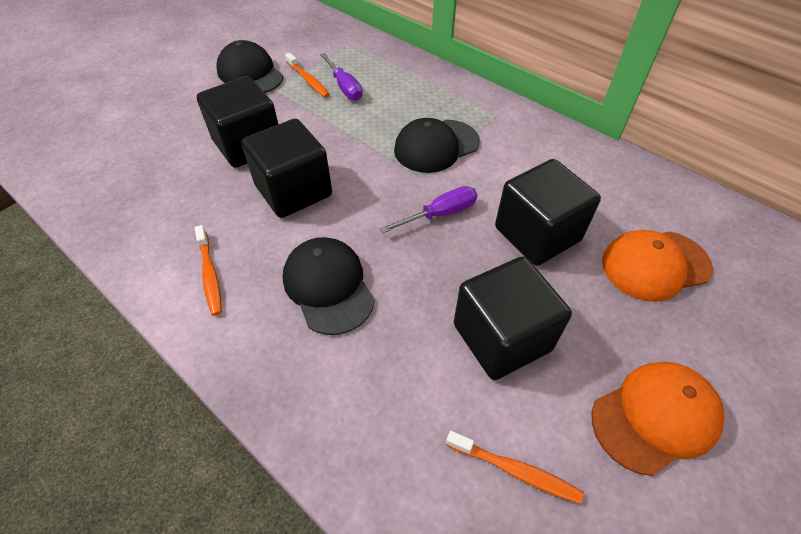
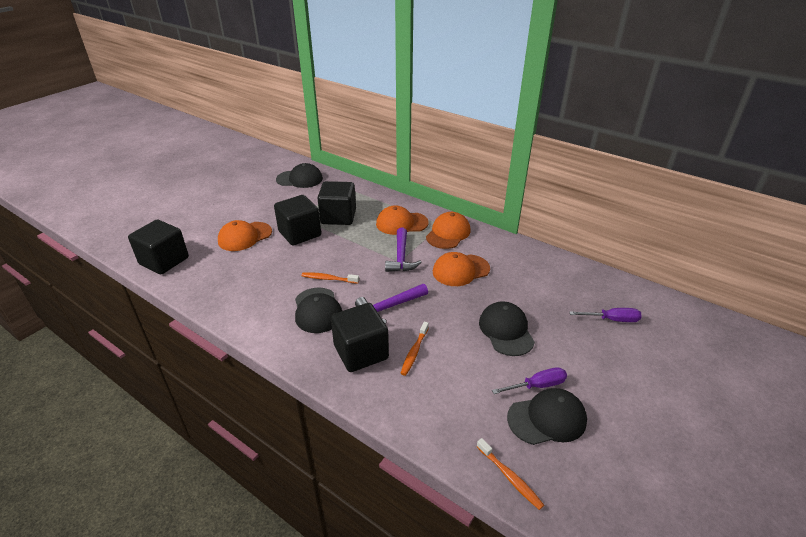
black cap: 3 -> 4
orange cap: 2 -> 4
purple hammer: 0 -> 2

